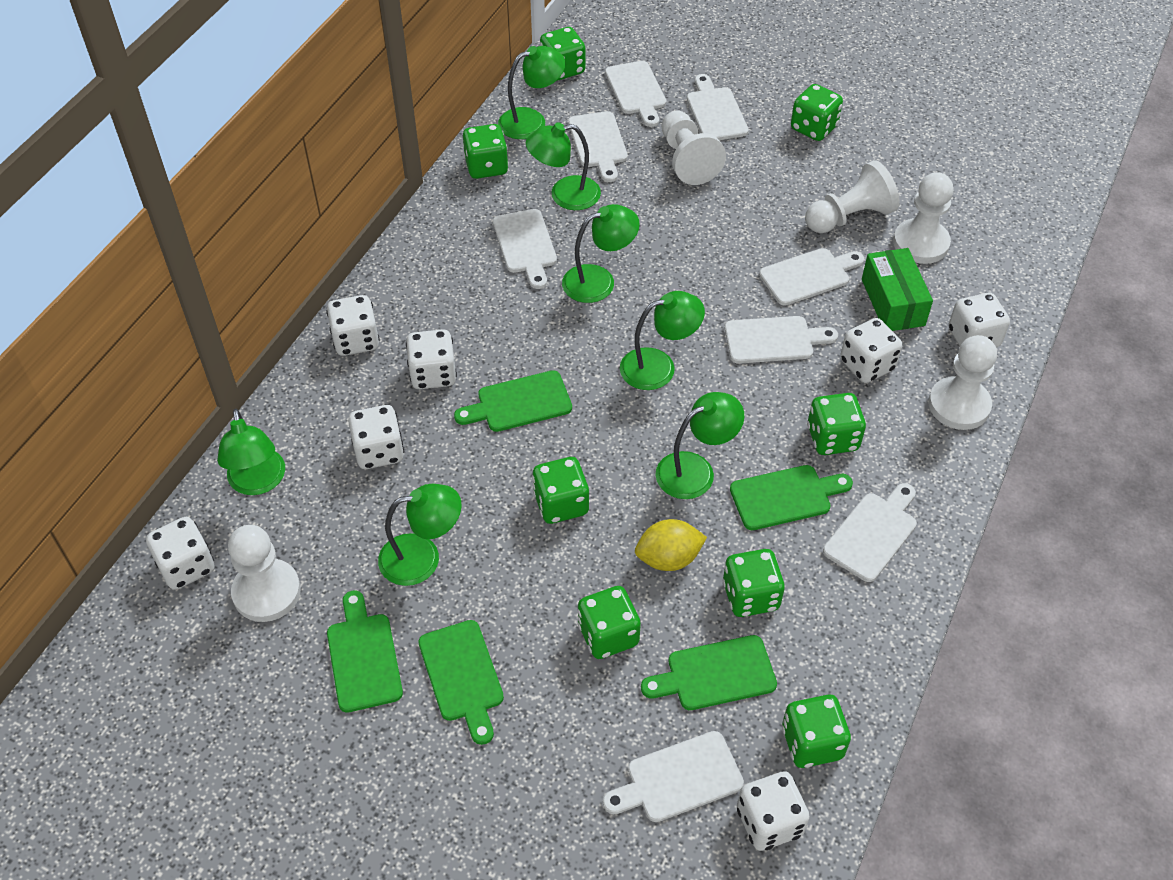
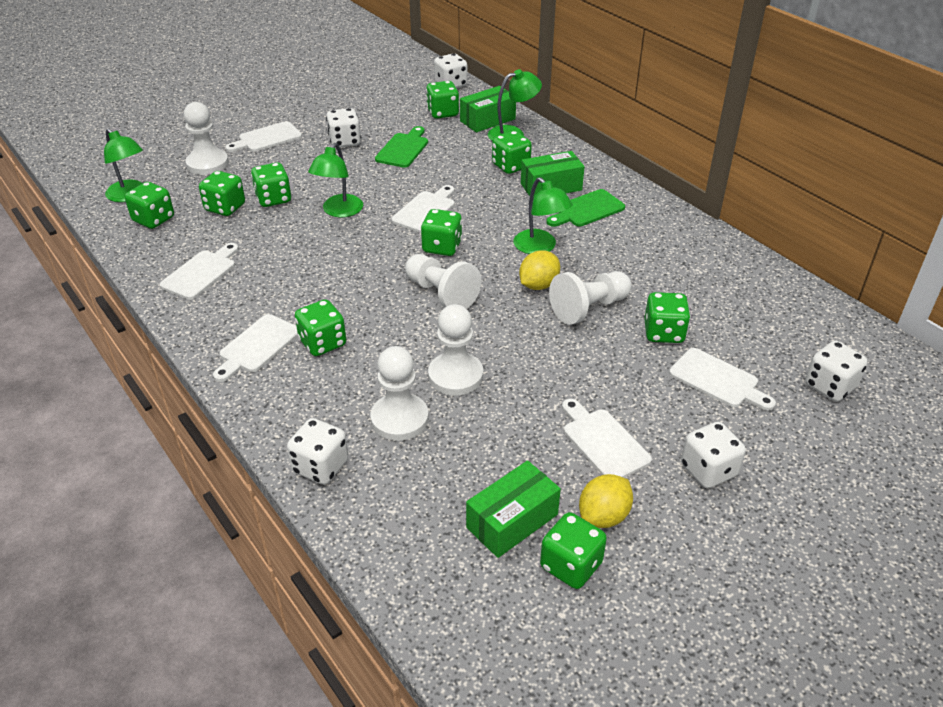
green box: 1 -> 3
green cutting board: 5 -> 2
green dice: 8 -> 9
green lamp: 7 -> 4
white cutting board: 8 -> 6
white dice: 7 -> 5
yellow lemon: 1 -> 2

